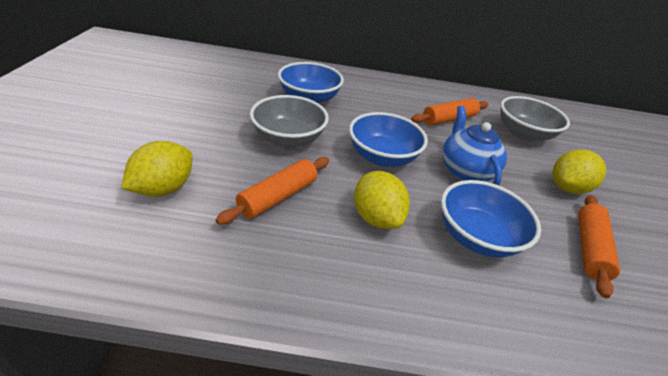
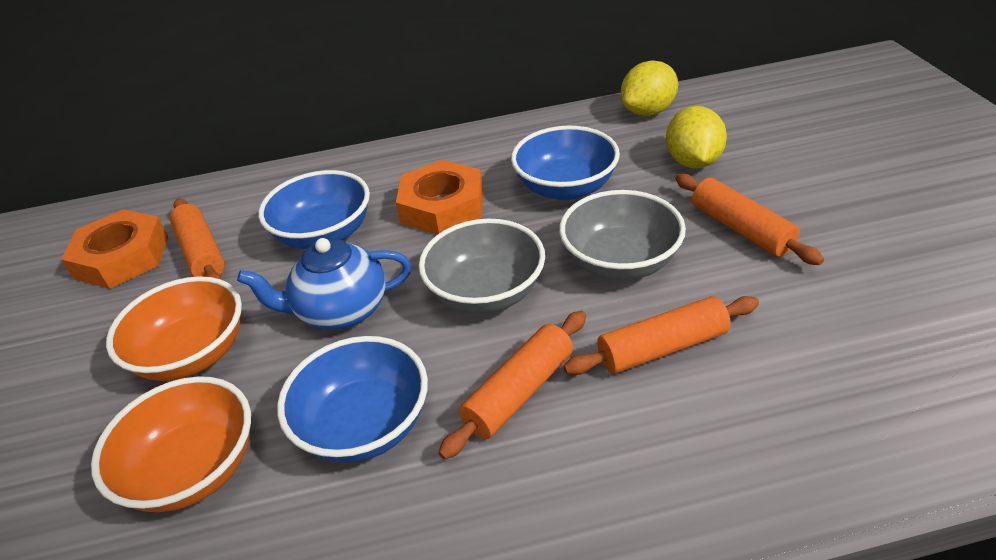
orange bowl: 0 -> 2
orange nut: 0 -> 2
orange rolling pin: 3 -> 4
yellow lemon: 3 -> 2

